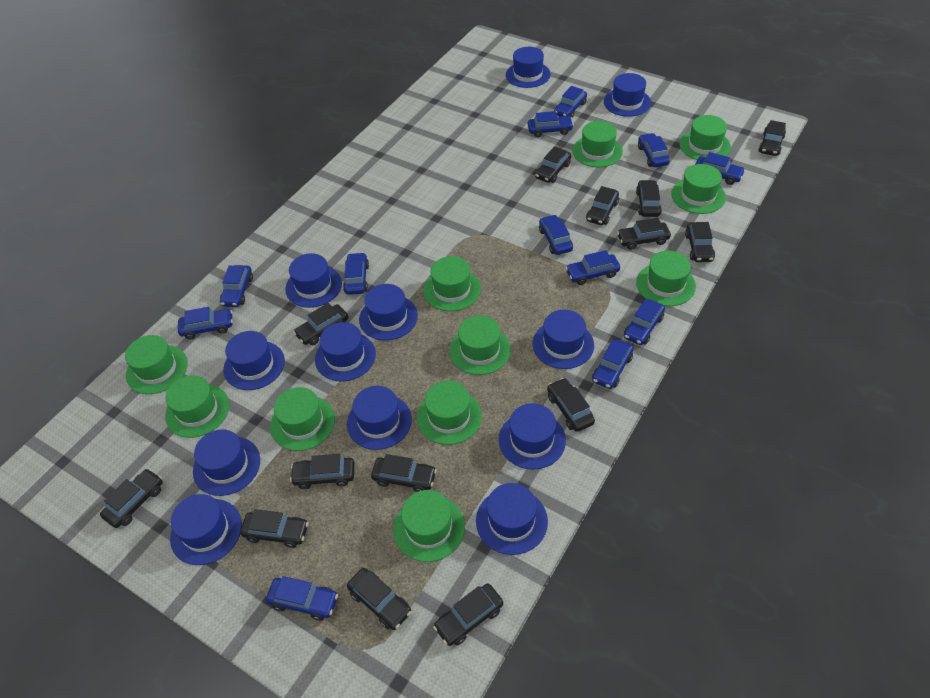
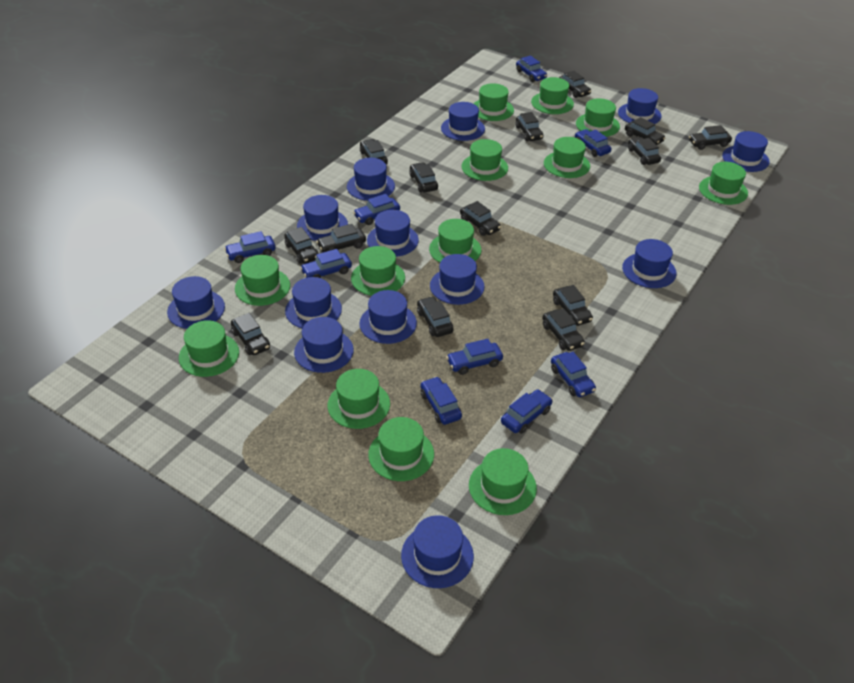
blue car: 12 -> 9
blue hat: 12 -> 13
green hat: 11 -> 13

